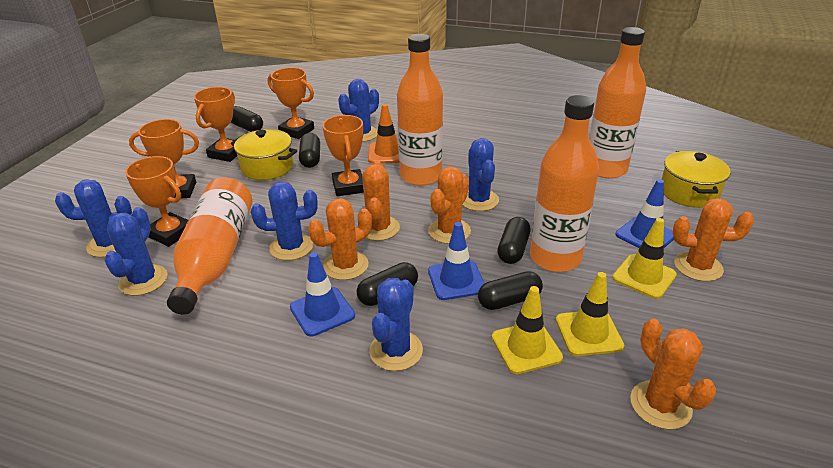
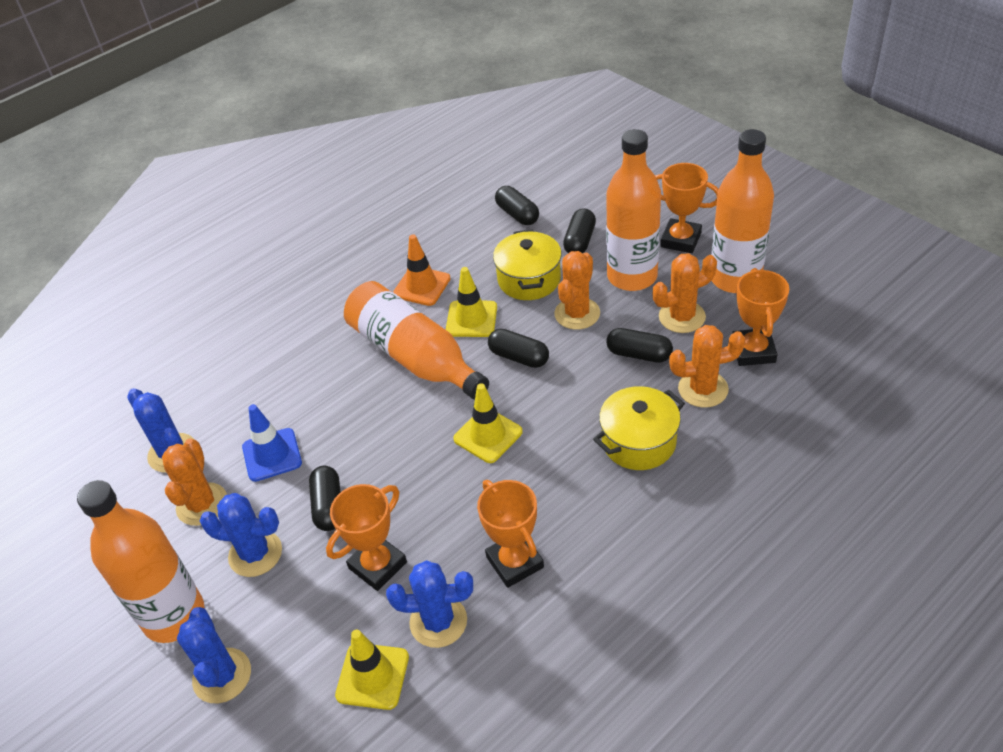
blue cactus: 6 -> 4
blue traffic cone: 3 -> 1
orange cactus: 5 -> 4
orange trophy: 5 -> 4

